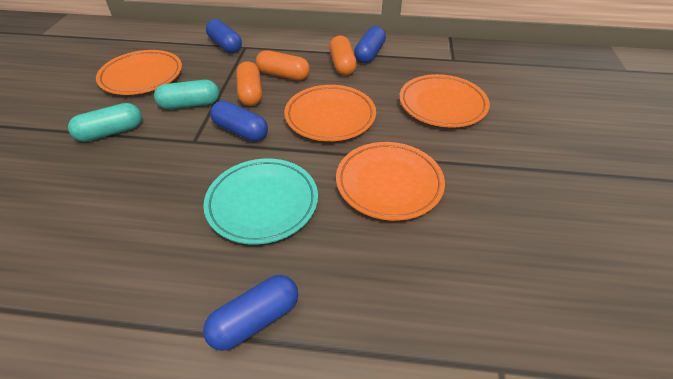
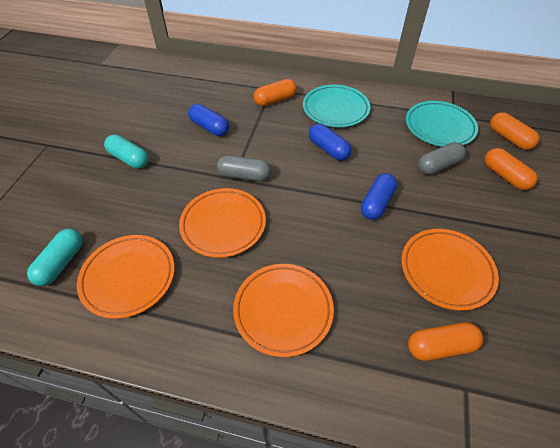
blue capsule: 4 -> 3
grey capsule: 0 -> 2
orange capsule: 3 -> 4
turquoise plate: 1 -> 2

